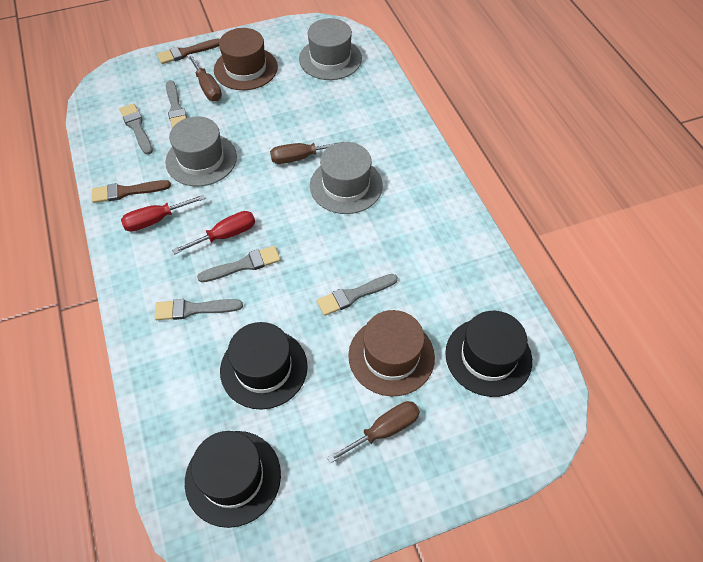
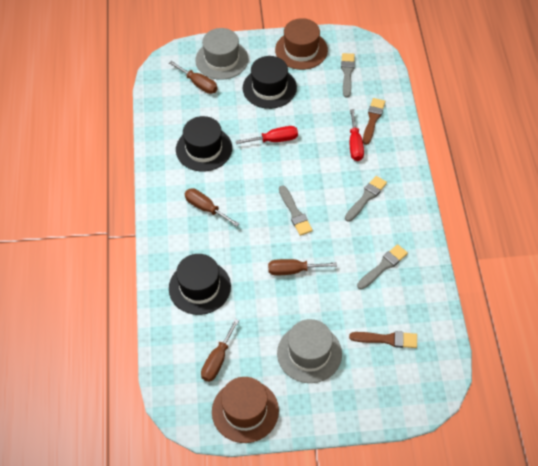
brown screwdriver: 3 -> 4
grey brush: 5 -> 4
grey hat: 3 -> 2

